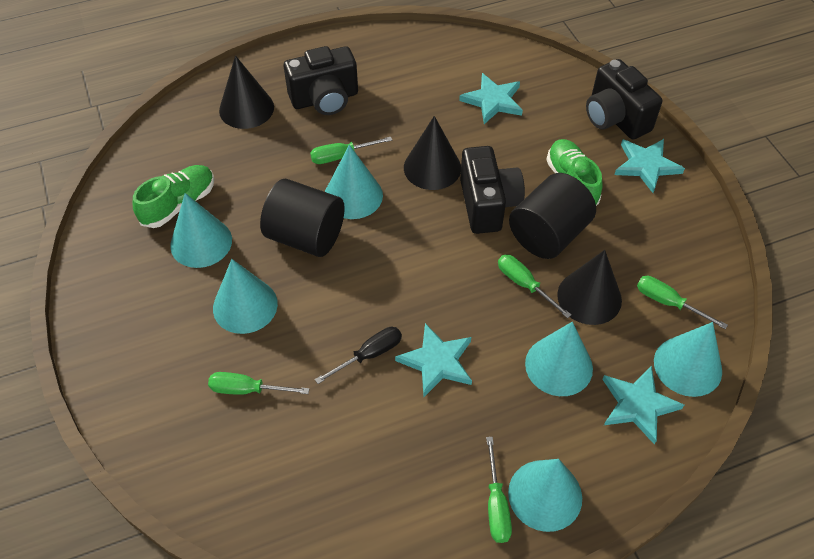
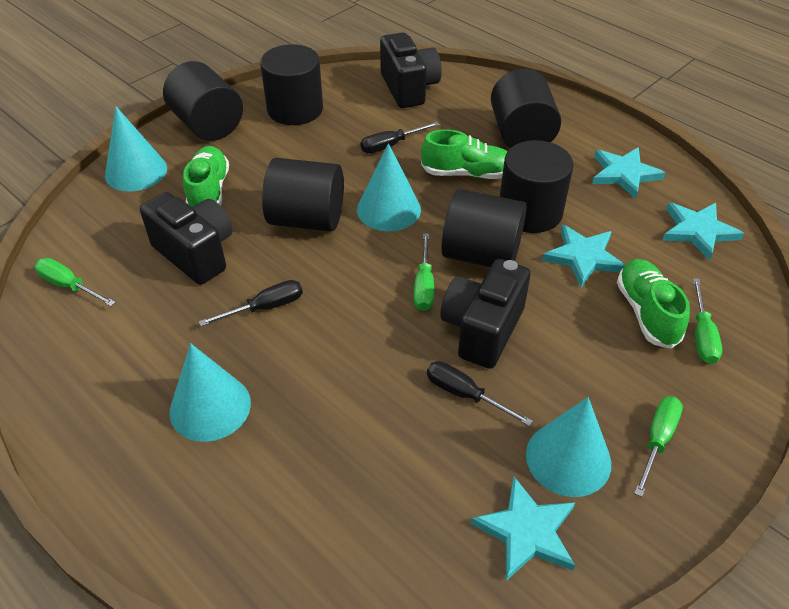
black cone: 3 -> 0
black cylinder: 2 -> 6
black screwdriver: 1 -> 3
green screwdriver: 5 -> 4
green shoe: 2 -> 3
turquoise cone: 6 -> 4

